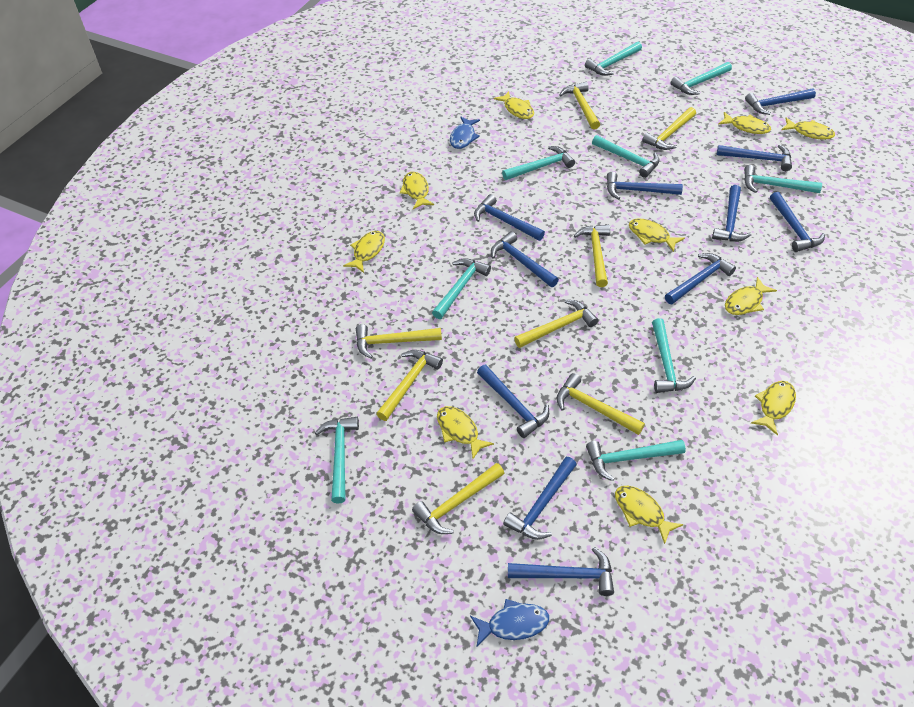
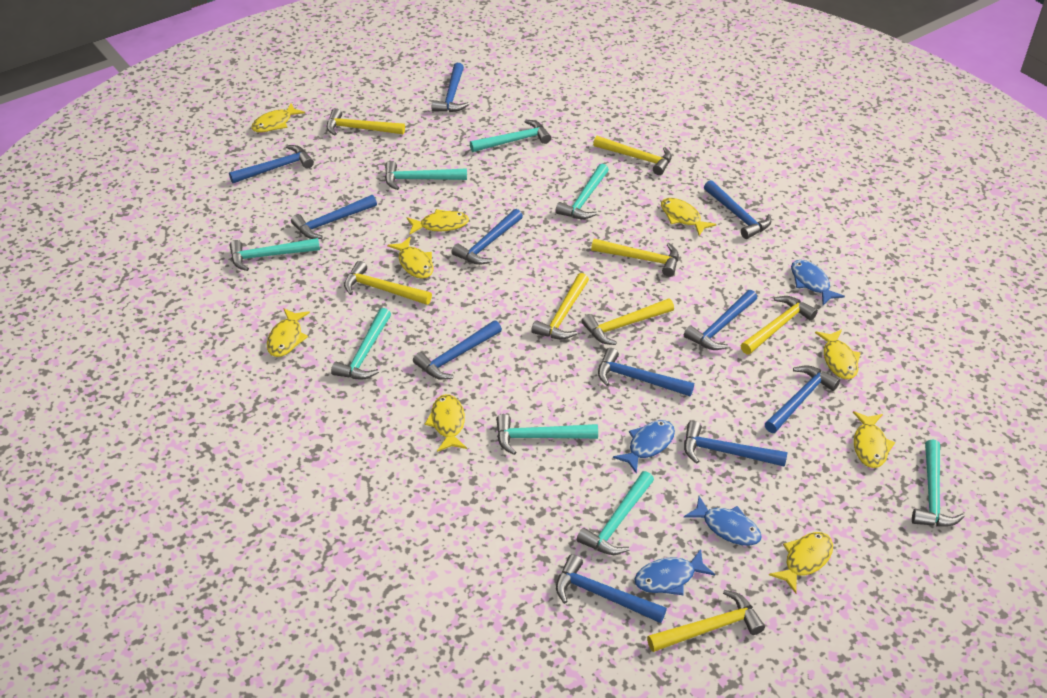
blue fish: 2 -> 4
turquoise hammer: 9 -> 8
yellow fish: 10 -> 9

